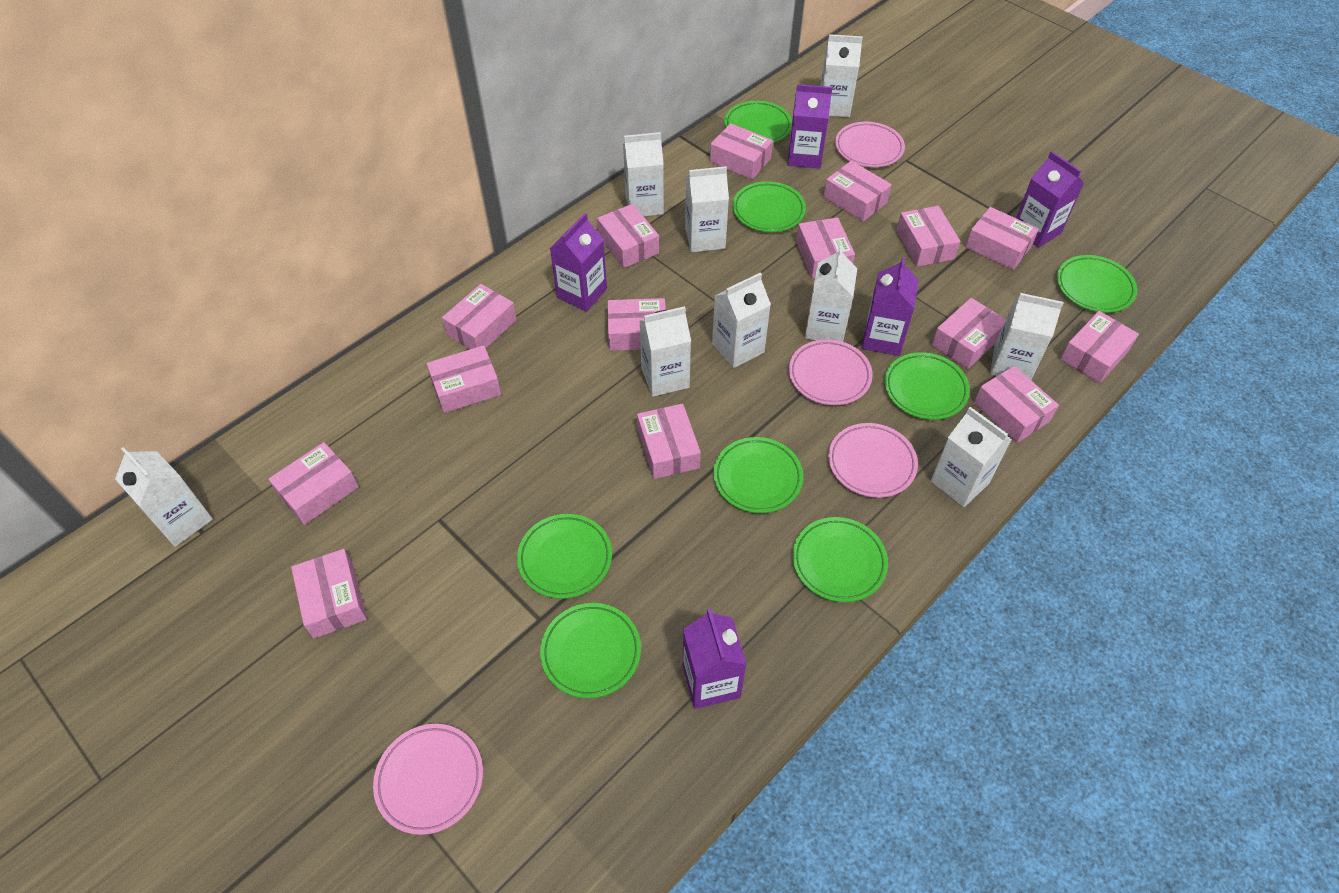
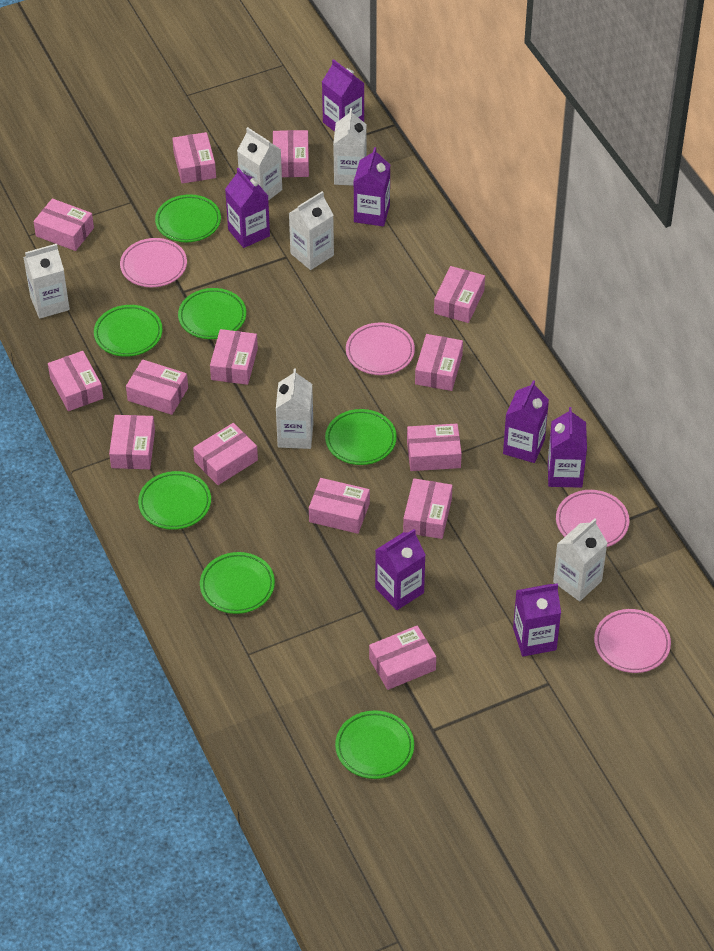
green plate: 8 -> 7
pink box: 15 -> 14
purple carton: 5 -> 7
white carton: 9 -> 6

